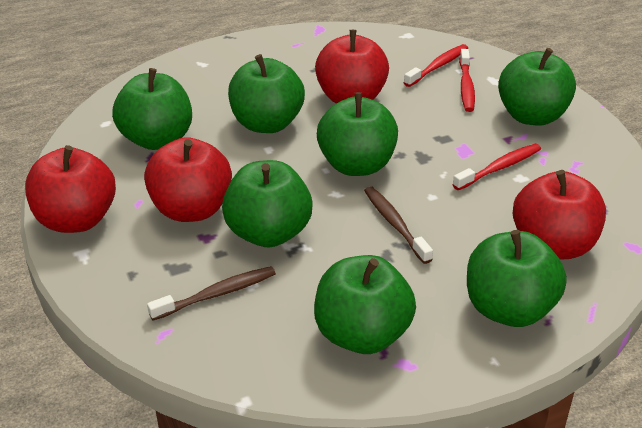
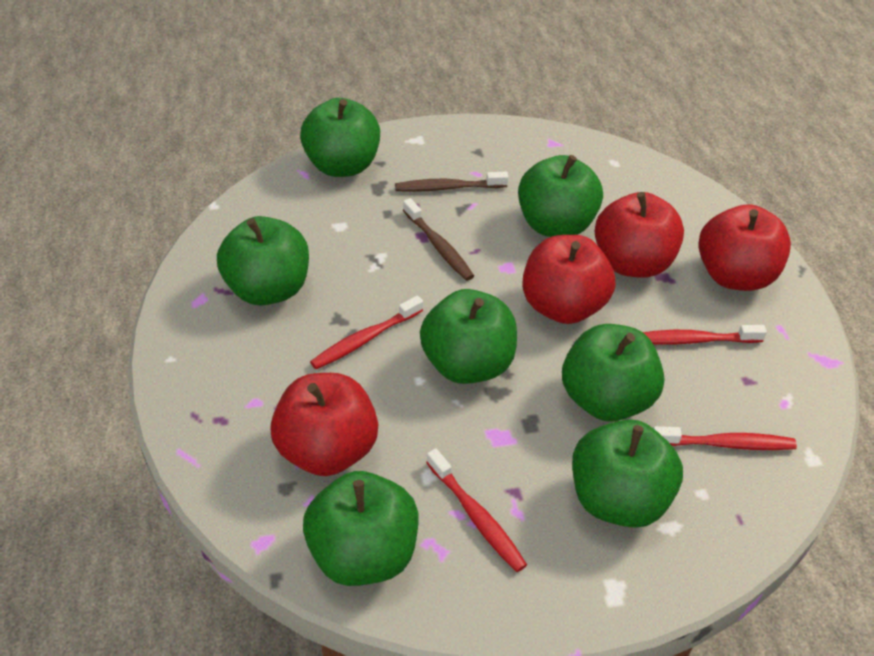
red toothbrush: 3 -> 4

